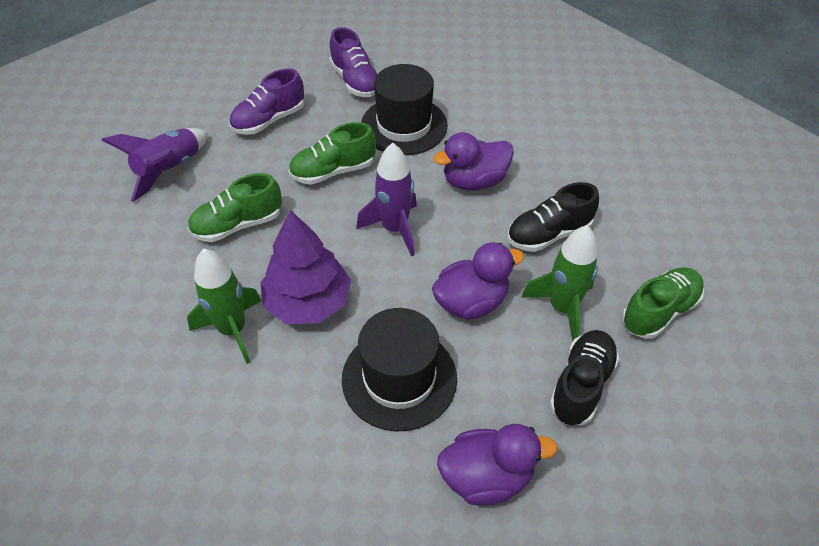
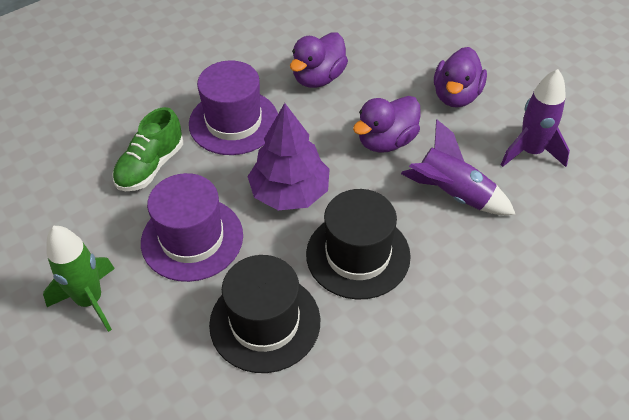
black shoe: 2 -> 0
green rocket: 2 -> 1
green shoe: 3 -> 1
purple hat: 0 -> 2
purple shoe: 2 -> 0

